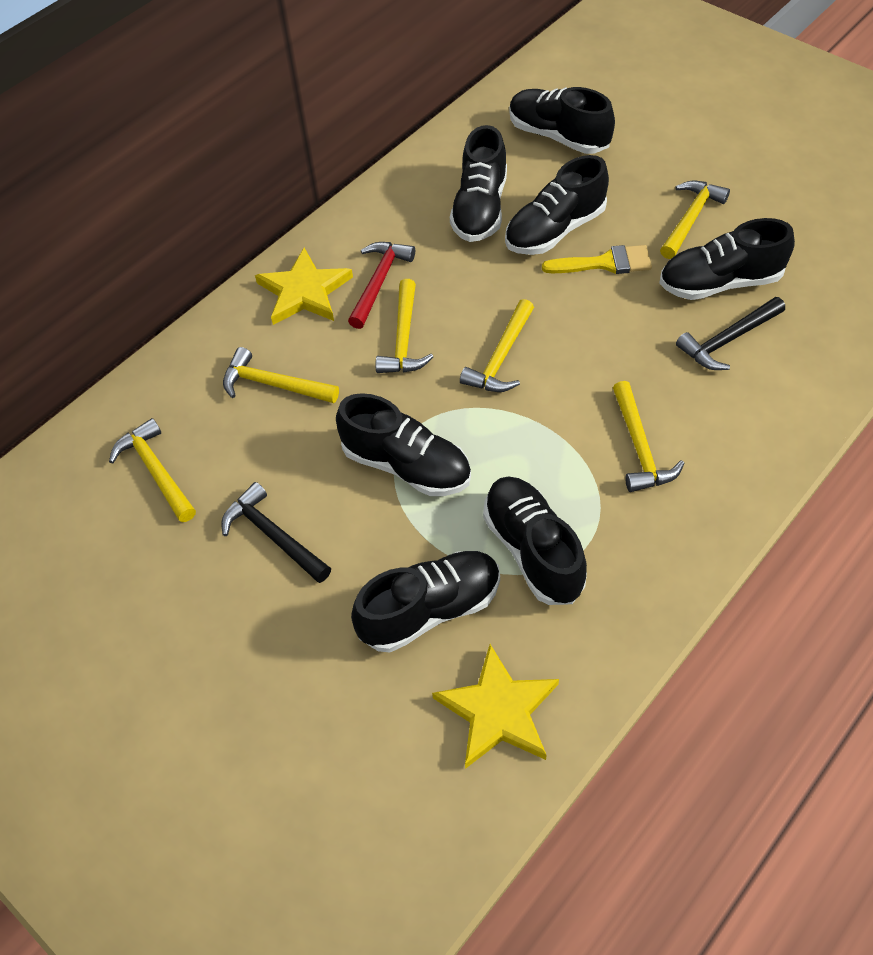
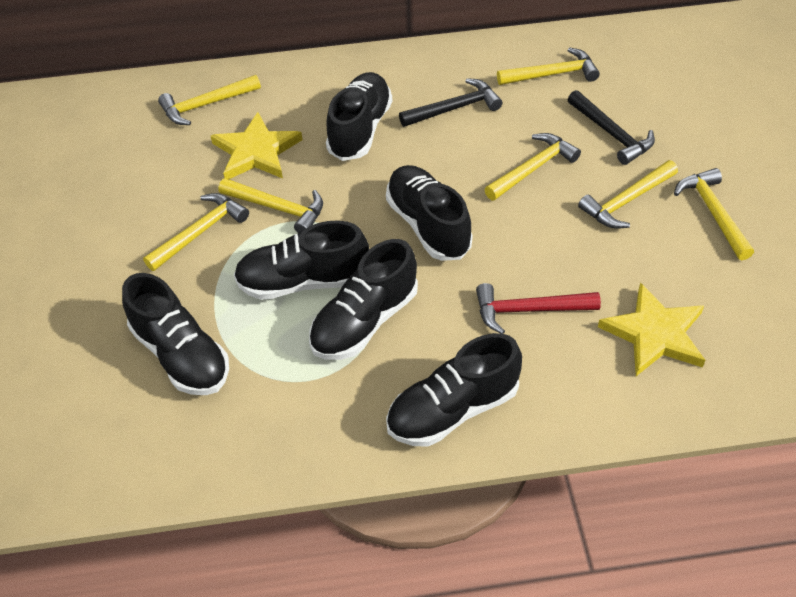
black shoe: 7 -> 6
yellow brush: 1 -> 0
yellow hammer: 6 -> 7

